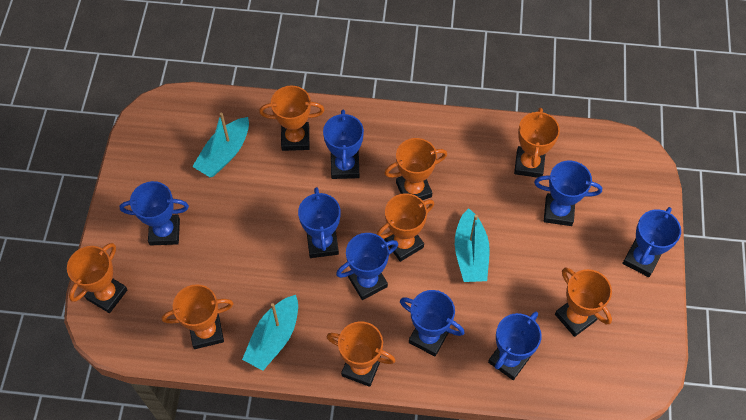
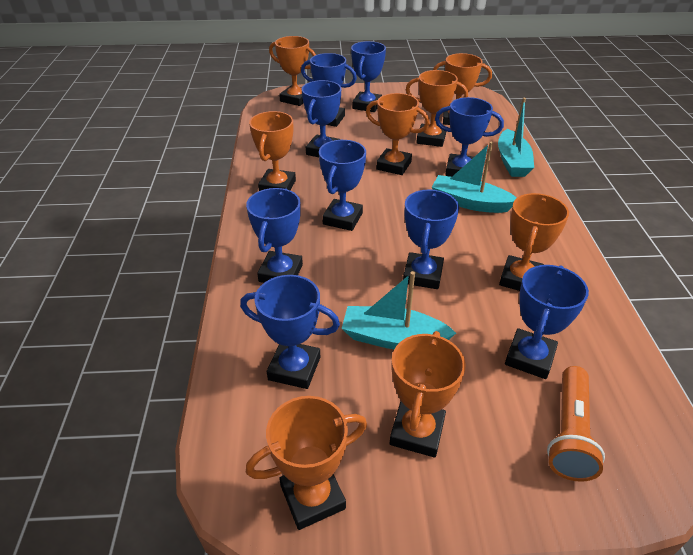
blue trophy: 8 -> 9
orange flashlight: 0 -> 1

